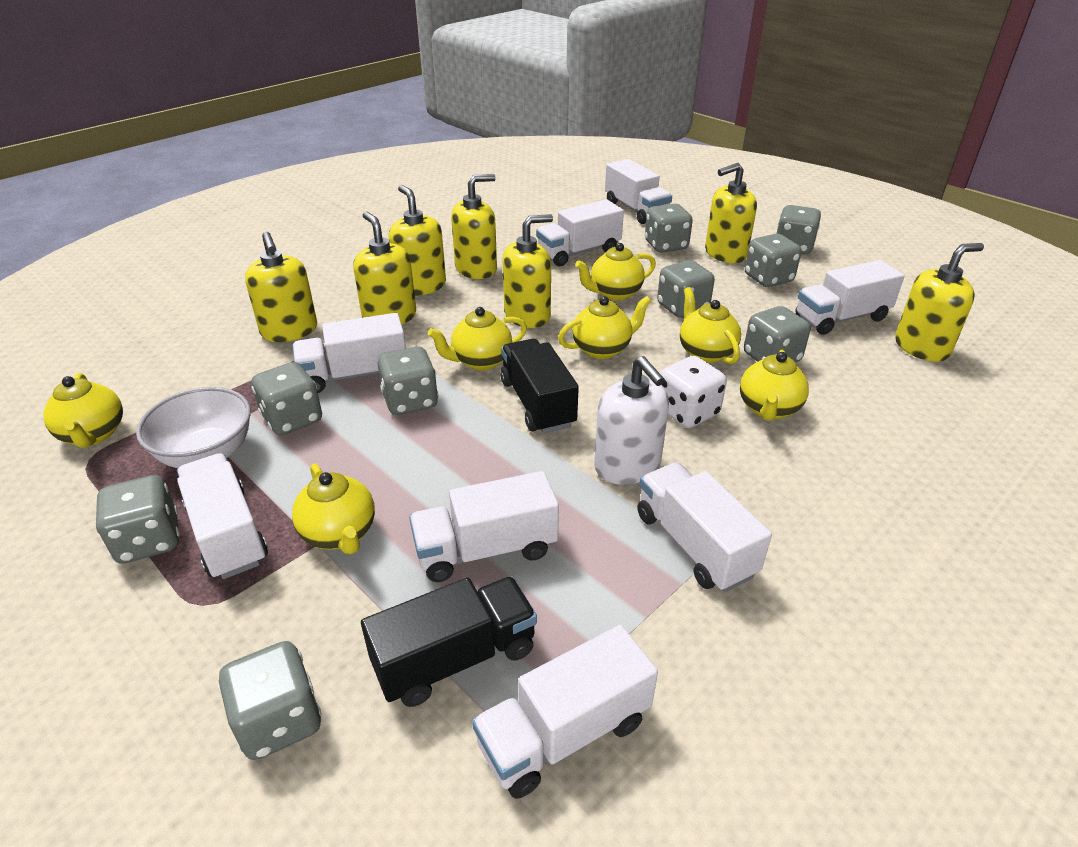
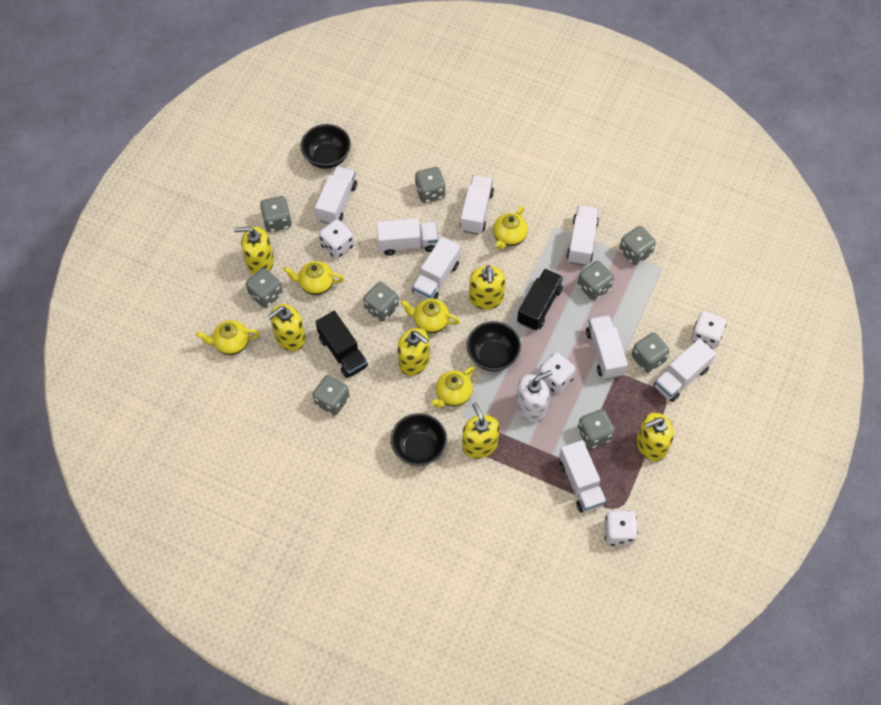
black bowl: 0 -> 3
white bowl: 1 -> 0
white dice: 1 -> 4
yellow soap dispenser: 7 -> 6
yellow teapot: 7 -> 5

